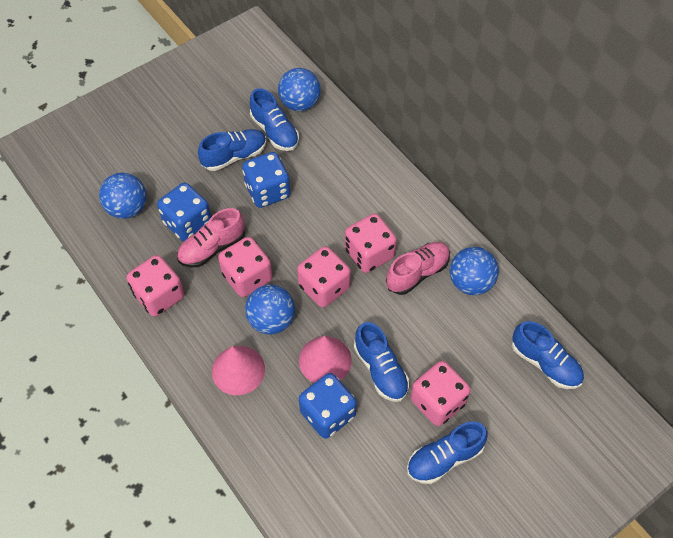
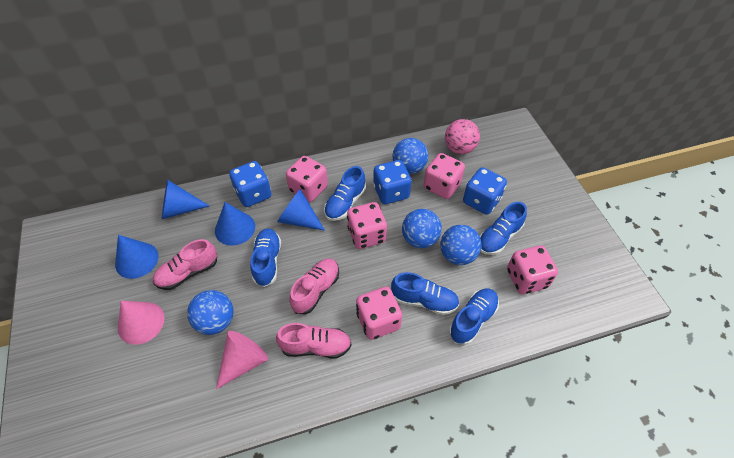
blue cone: 0 -> 4
pink ball: 0 -> 1
pink shoe: 2 -> 3

